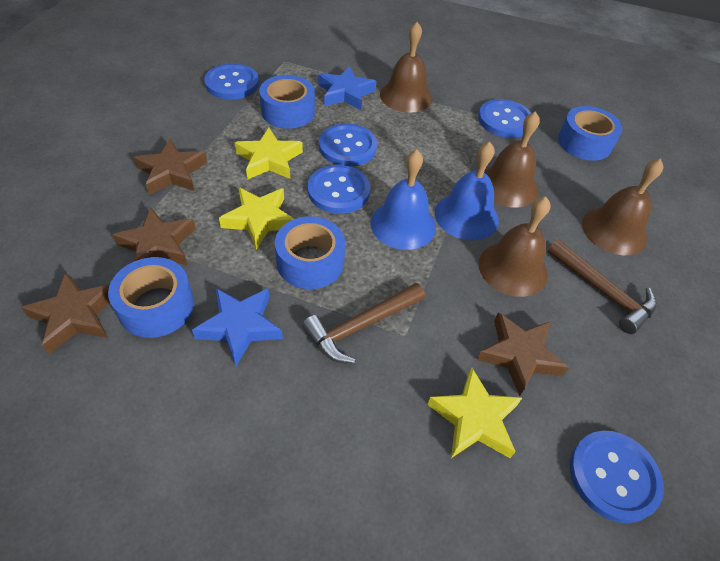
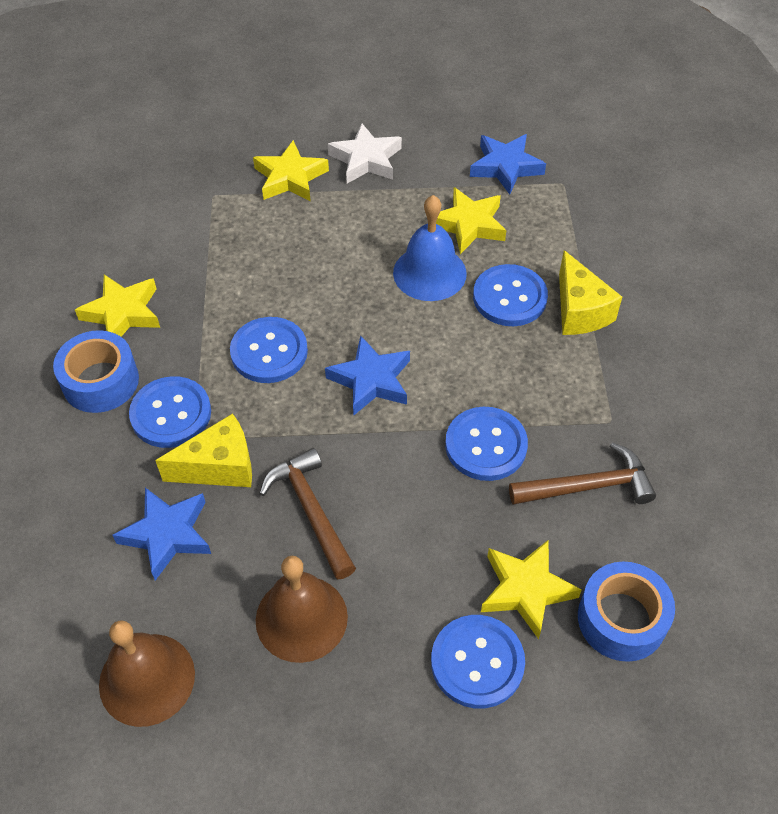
blue bell: 2 -> 1
blue star: 2 -> 3
blue tape: 4 -> 2
brown bell: 4 -> 2
brown star: 4 -> 0
white star: 0 -> 1
yellow cheese: 0 -> 2
yellow star: 3 -> 4

